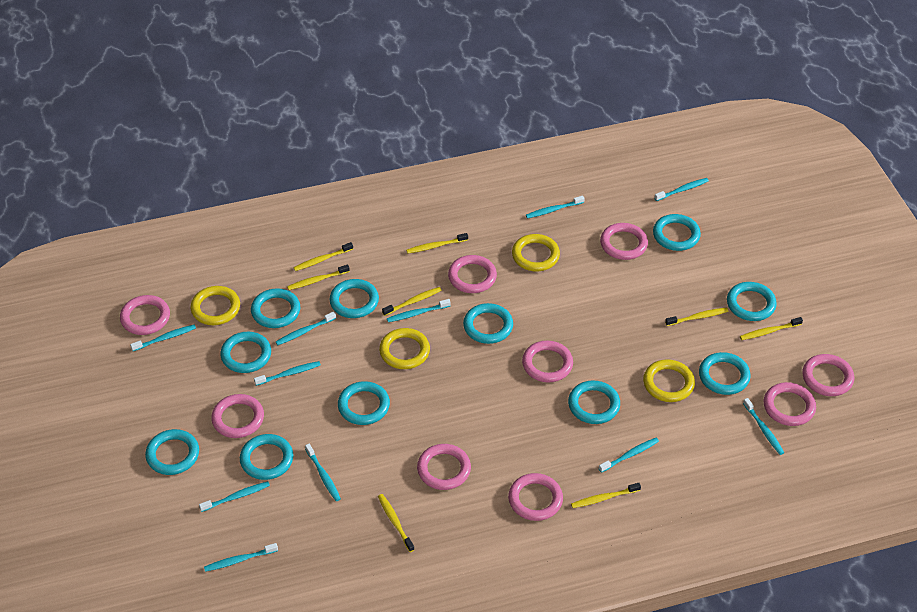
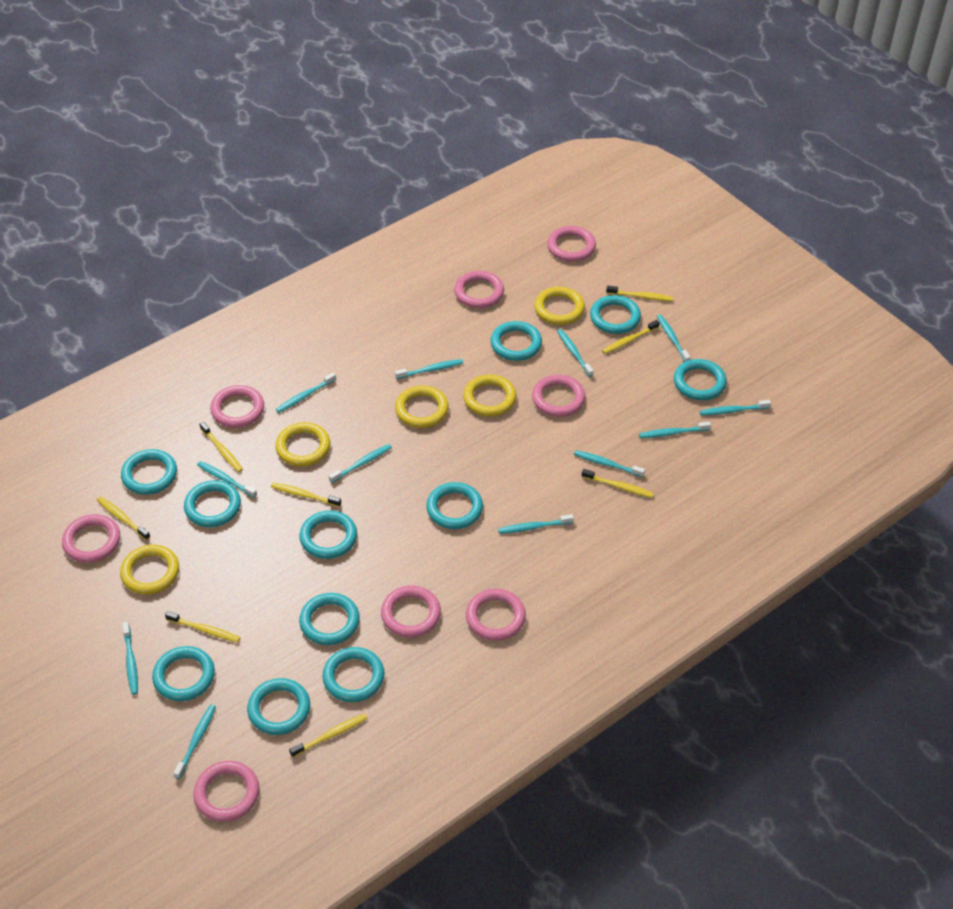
pink ring: 9 -> 8
turquoise toothbrush: 11 -> 12
yellow ring: 4 -> 5

